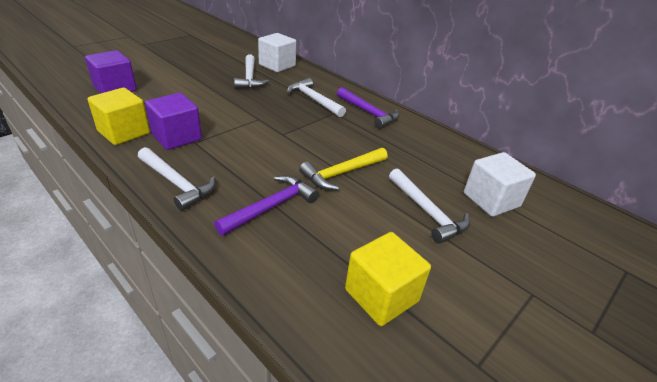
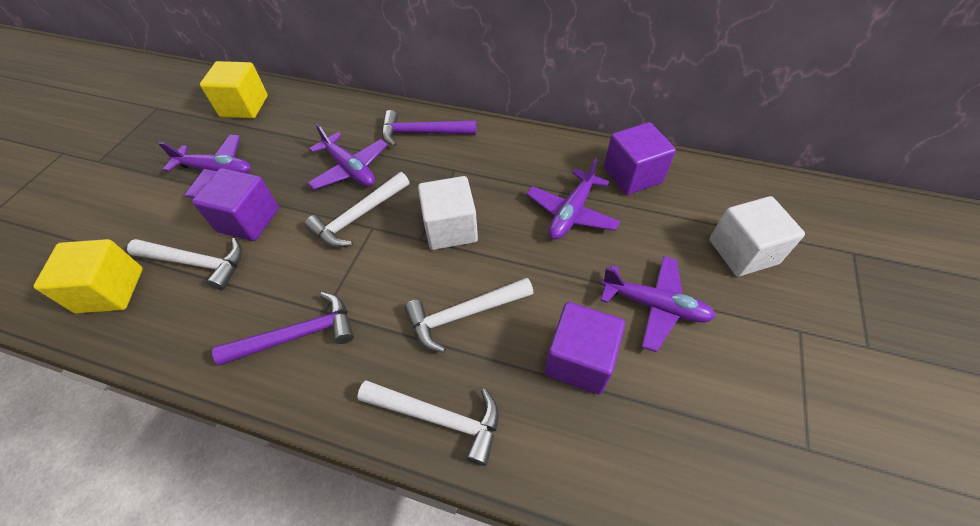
purple cube: 2 -> 3
purple plane: 0 -> 4
yellow hammer: 1 -> 0

